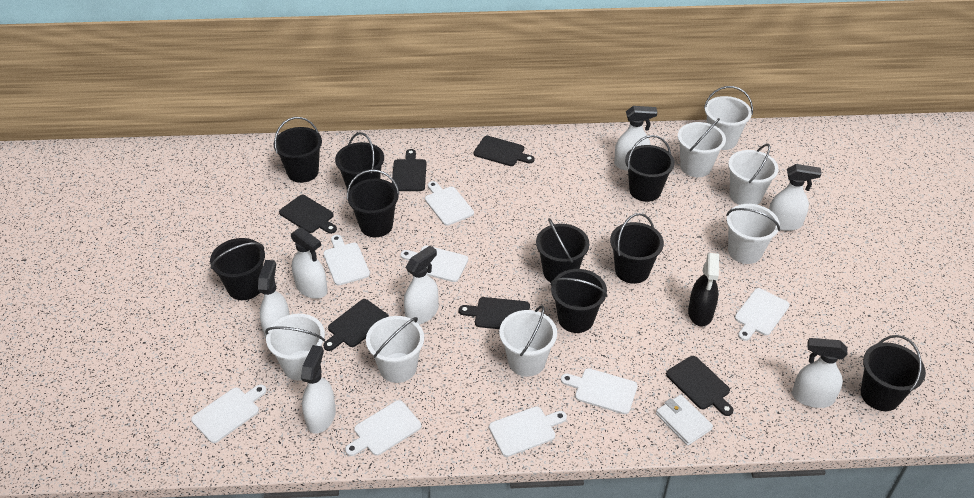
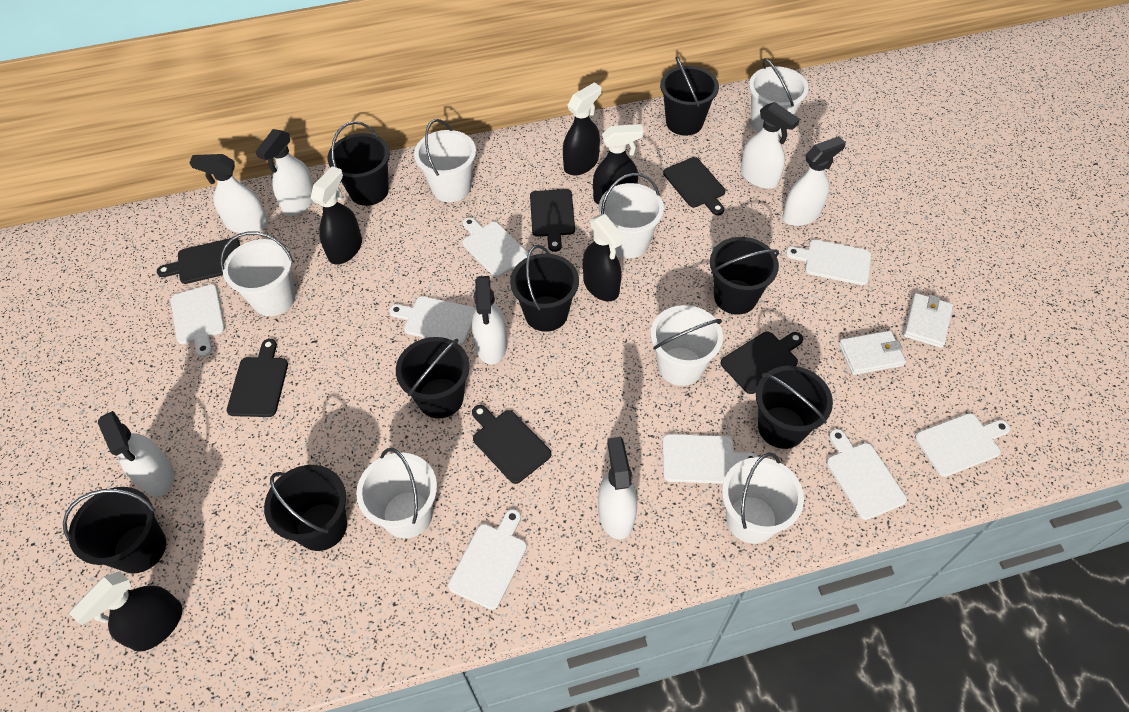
black bucket: 9 -> 8
black spray bottle: 1 -> 5
white wallet: 1 -> 2

